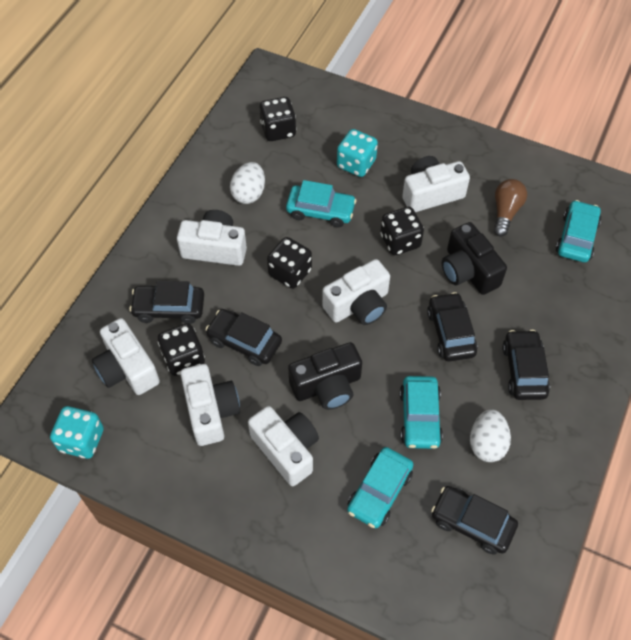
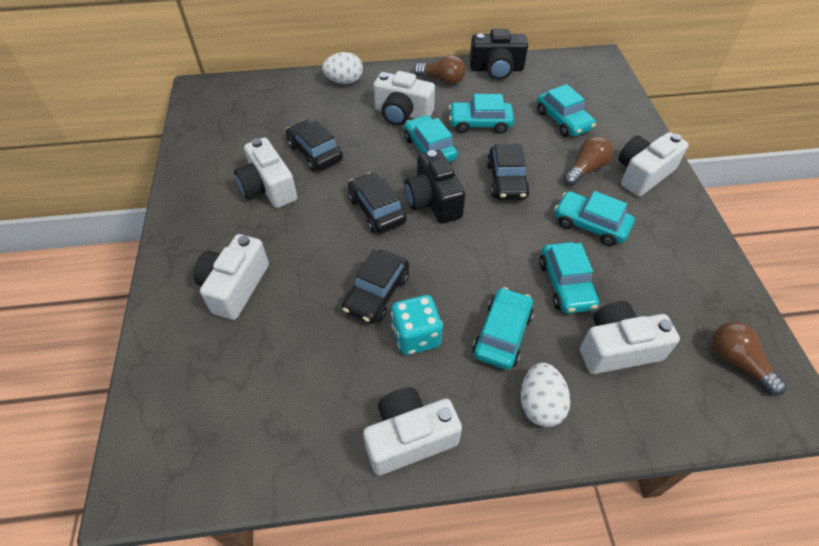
black car: 5 -> 4
black dice: 4 -> 0
brown light bulb: 1 -> 3
turquoise car: 4 -> 6
turquoise dice: 2 -> 1

